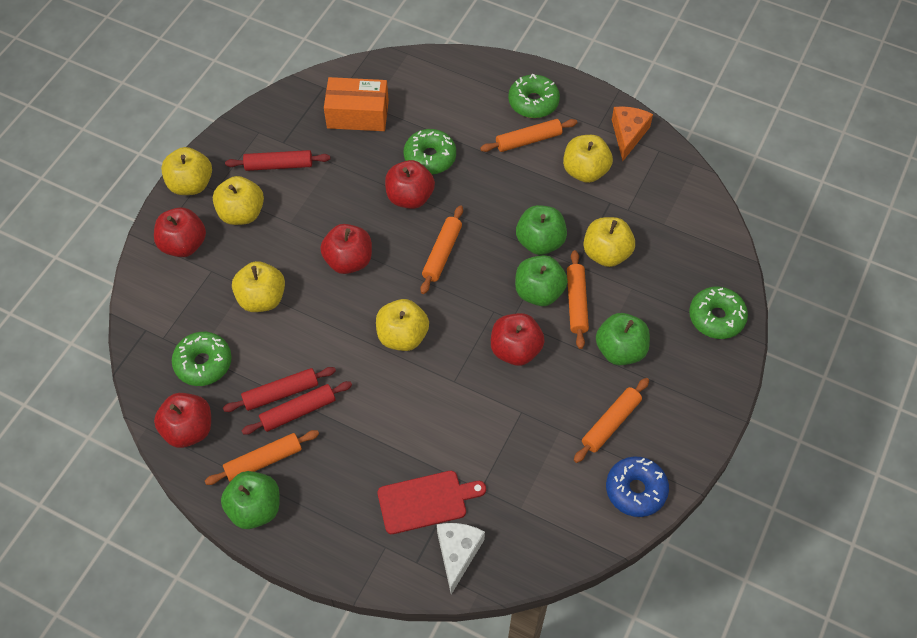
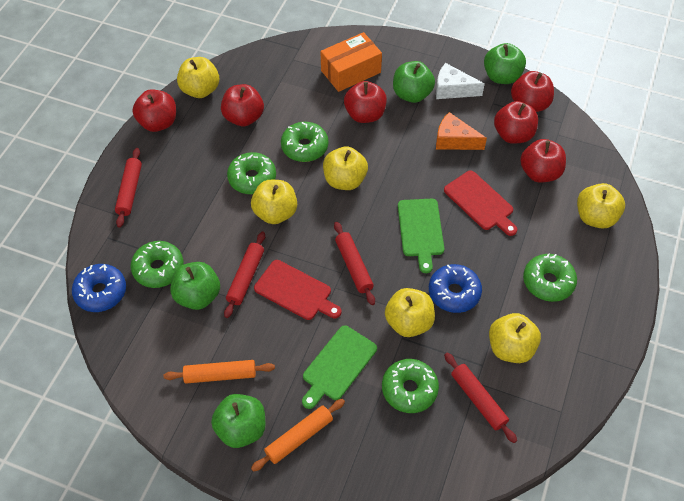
blue donut: 1 -> 2
green cutting board: 0 -> 2
green donut: 4 -> 5
orange rolling pin: 5 -> 2
red apple: 5 -> 6
red cutting board: 1 -> 2
red rolling pin: 3 -> 4

